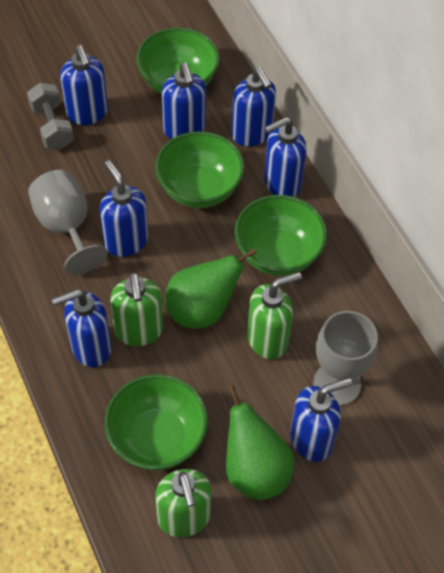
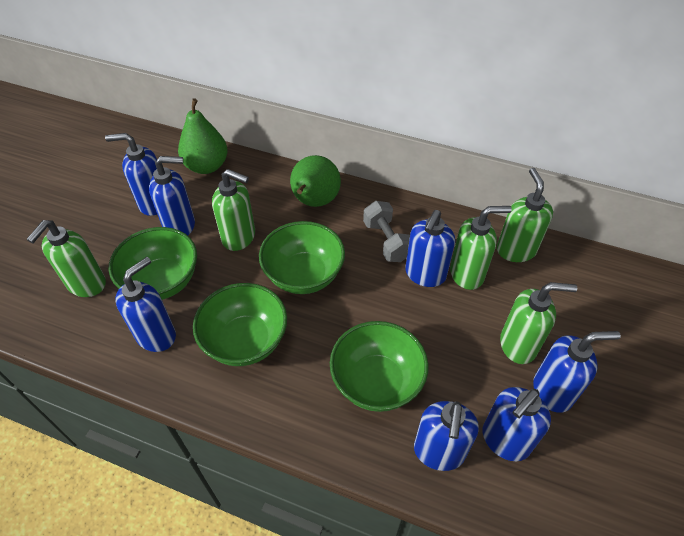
green soap dispenser: 3 -> 5
grey goblet: 2 -> 0

